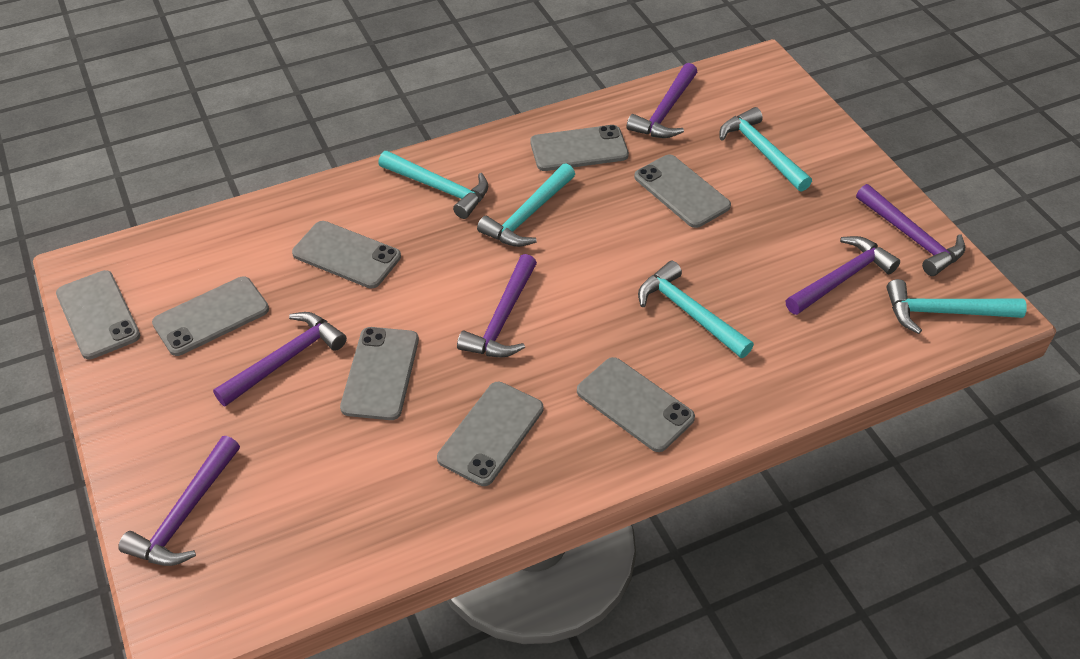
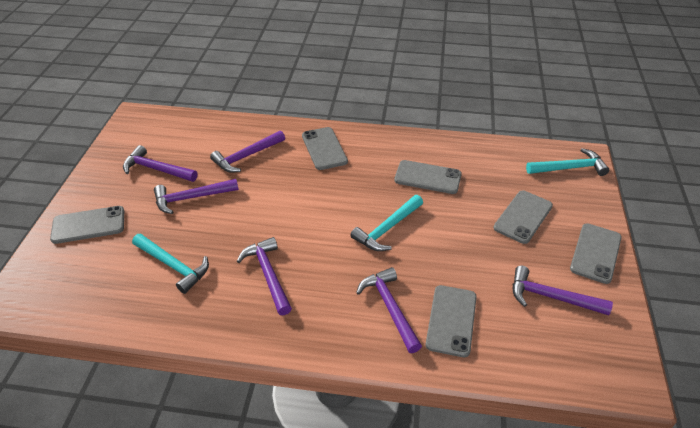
grey phone: 8 -> 6
turquoise hammer: 5 -> 3

